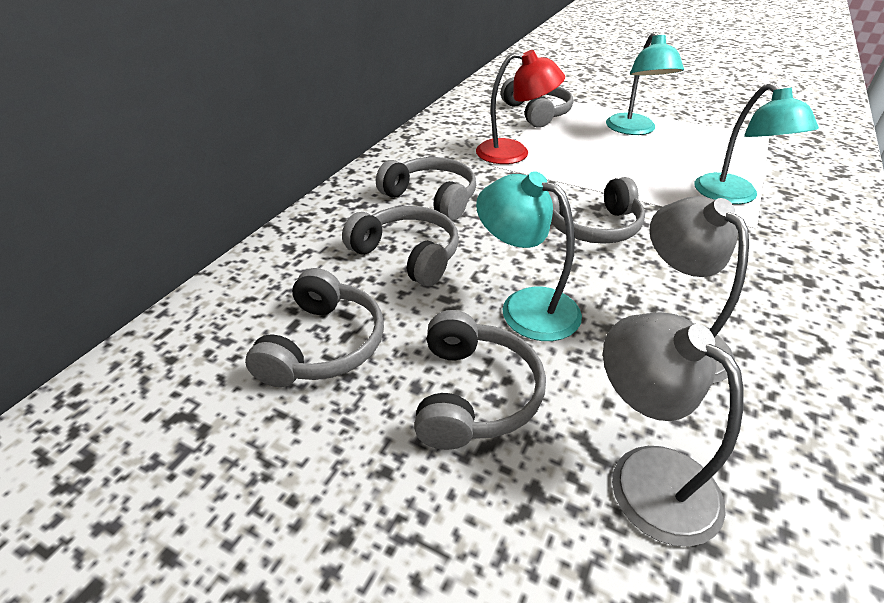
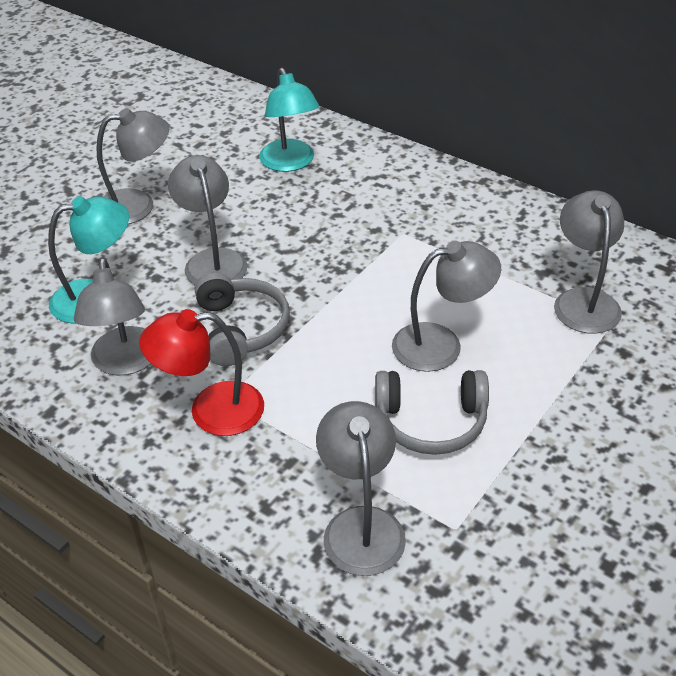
grey headphones: 6 -> 2
grey lamp: 2 -> 6
turquoise lamp: 3 -> 2

